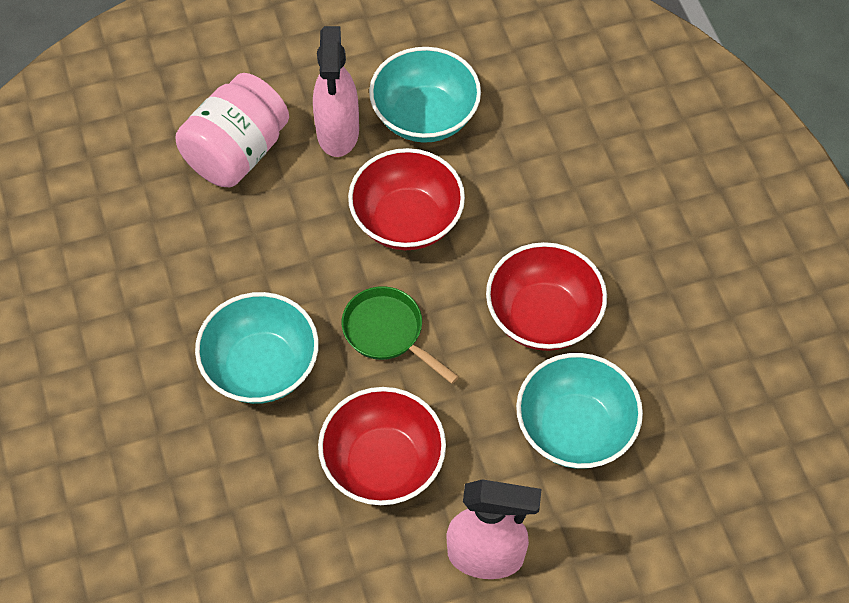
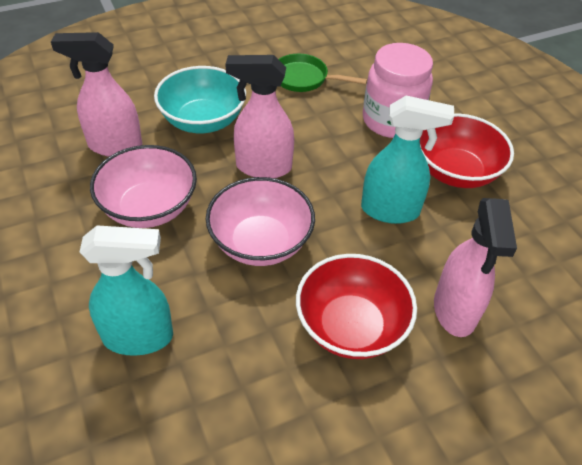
pink bowl: 0 -> 2
pink spray bottle: 2 -> 3
red bowl: 3 -> 2
turquoise bowl: 3 -> 1
turquoise spray bottle: 0 -> 2

